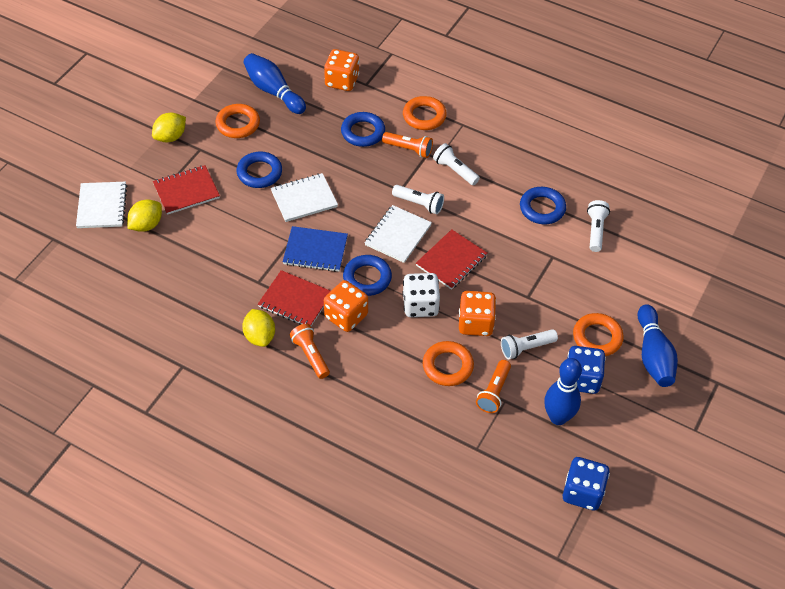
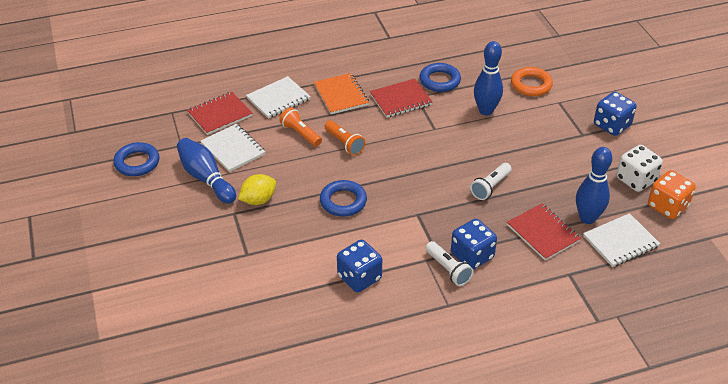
blue dice: 2 -> 3
blue notebook: 1 -> 0
blue ring: 4 -> 3
orange dice: 3 -> 1
orange flashlight: 3 -> 2
orange notebook: 0 -> 1
orange ring: 4 -> 1
white flashlight: 4 -> 2
yellow lemon: 3 -> 1

